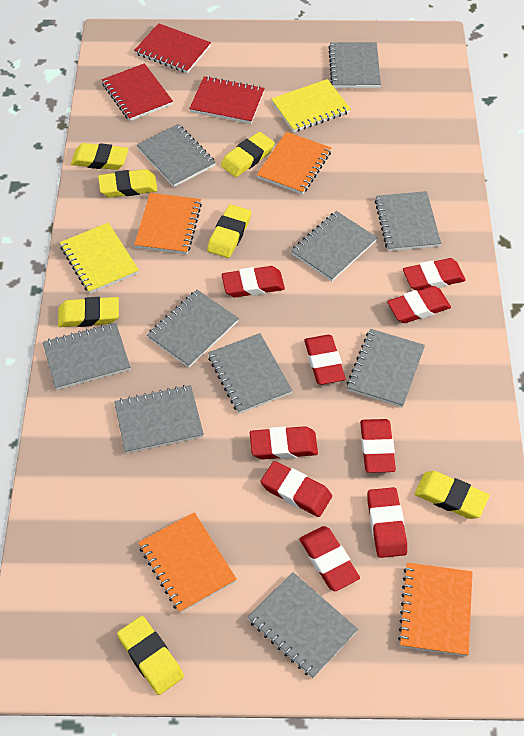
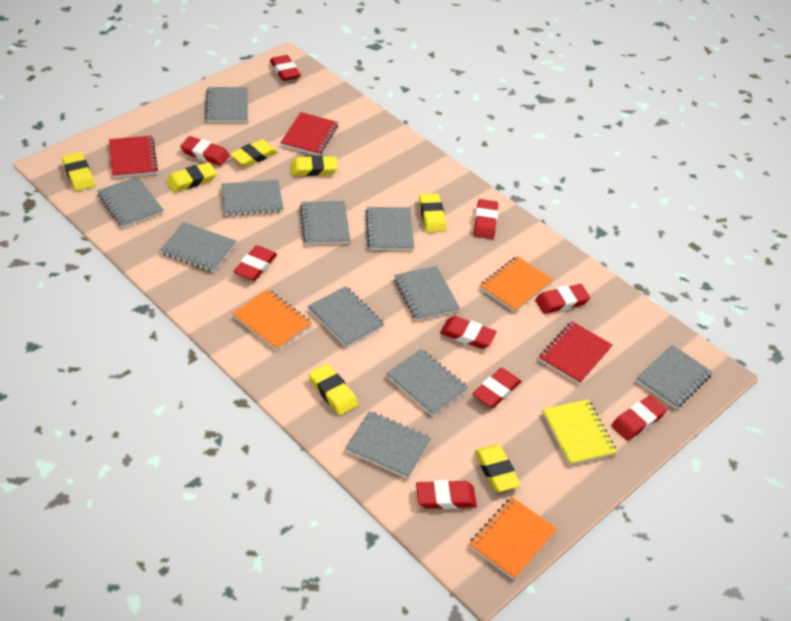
grey notebook: 10 -> 11
orange notebook: 4 -> 3
yellow notebook: 2 -> 1

